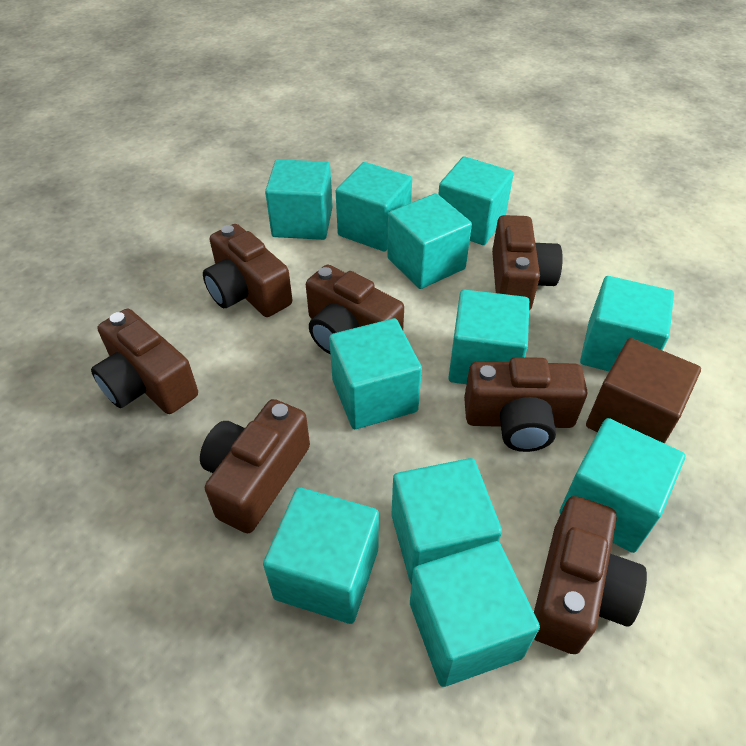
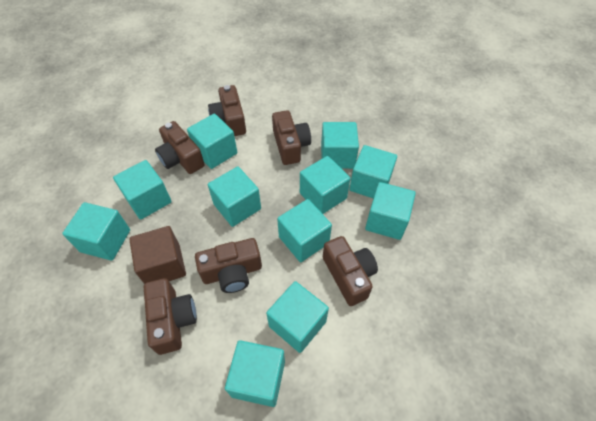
brown camera: 7 -> 6

